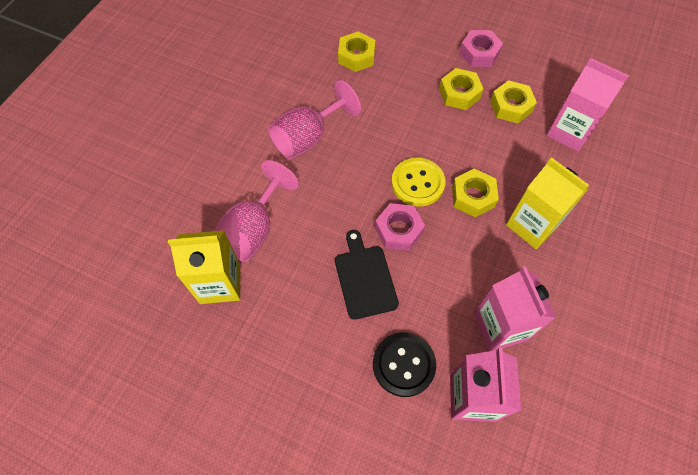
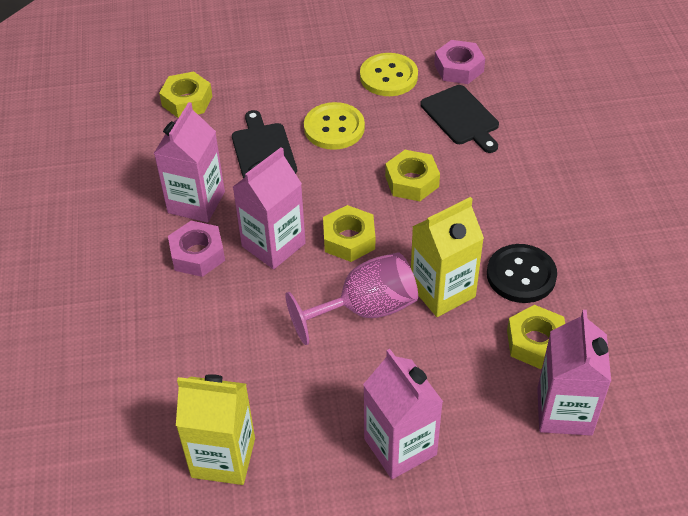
black cutting board: 1 -> 2
pink carton: 3 -> 4
pink goblet: 2 -> 1
yellow button: 1 -> 2

